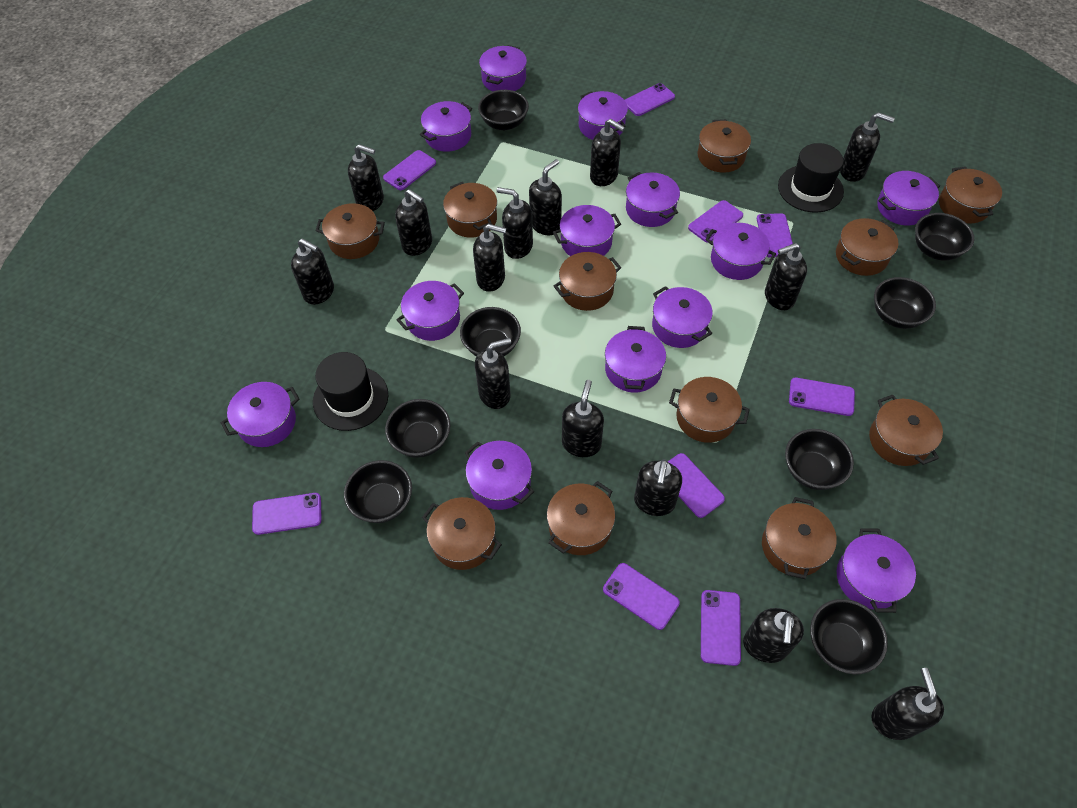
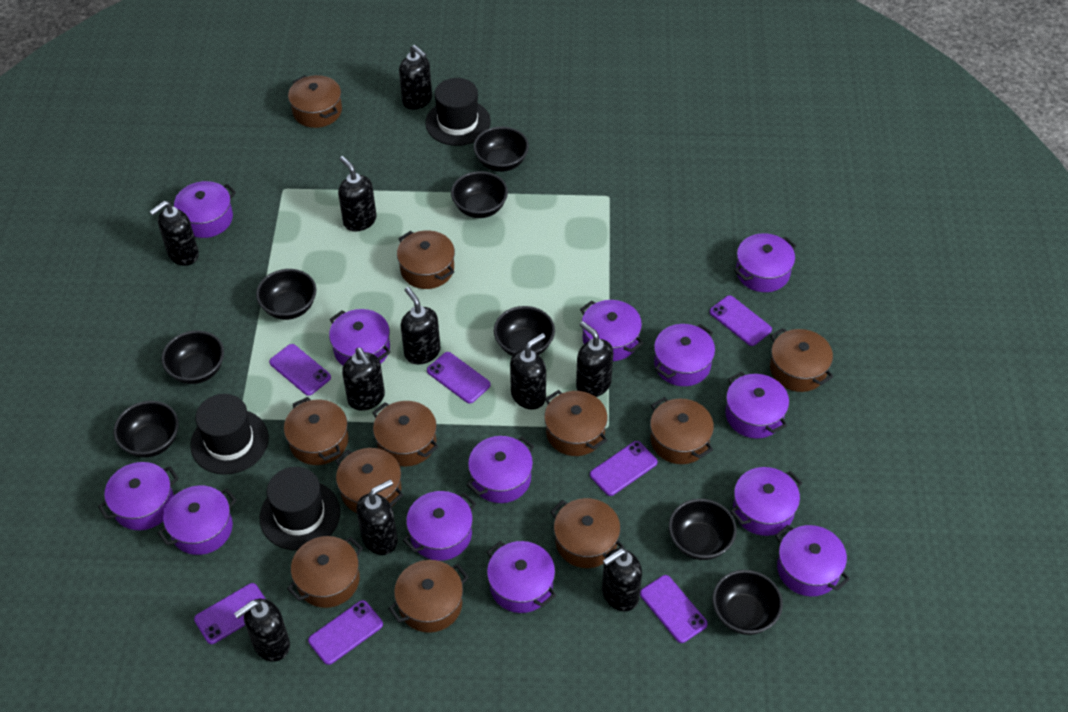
black hat: 2 -> 3
black soap dispenser: 14 -> 10
purple phone: 9 -> 7

